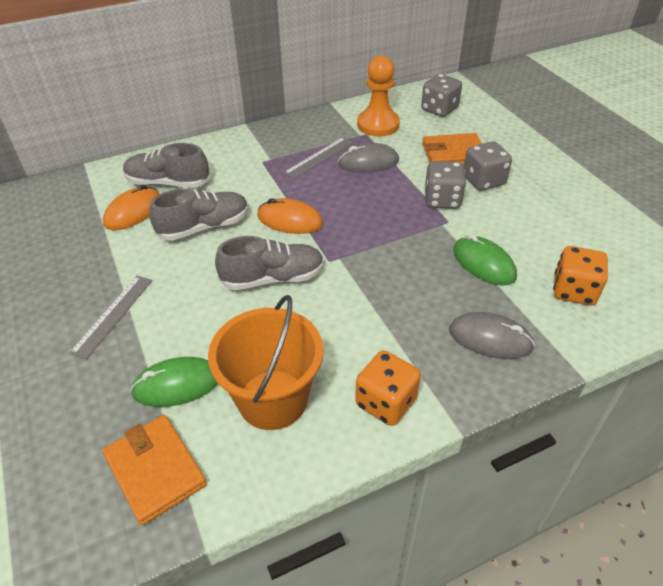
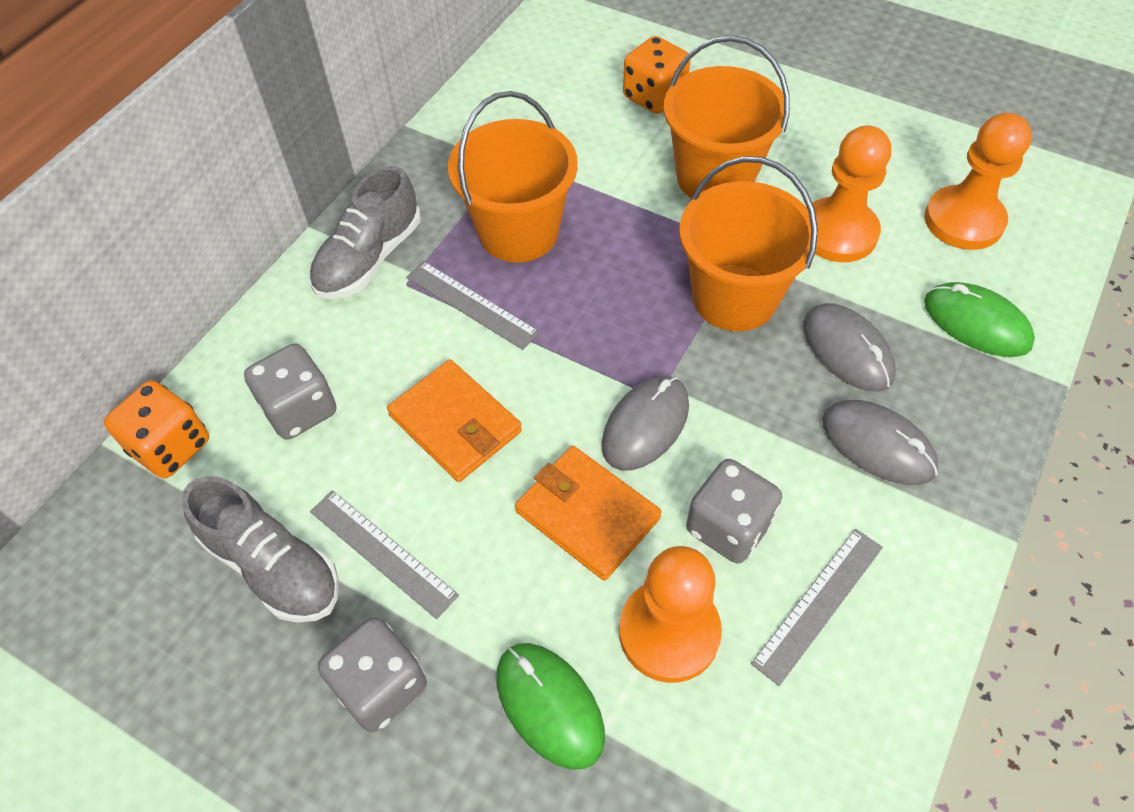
grey mouse: 2 -> 3
grey ruler: 2 -> 3
grey shoe: 3 -> 2
orange bucket: 1 -> 3
orange mouse: 2 -> 0
orange pawn: 1 -> 3

